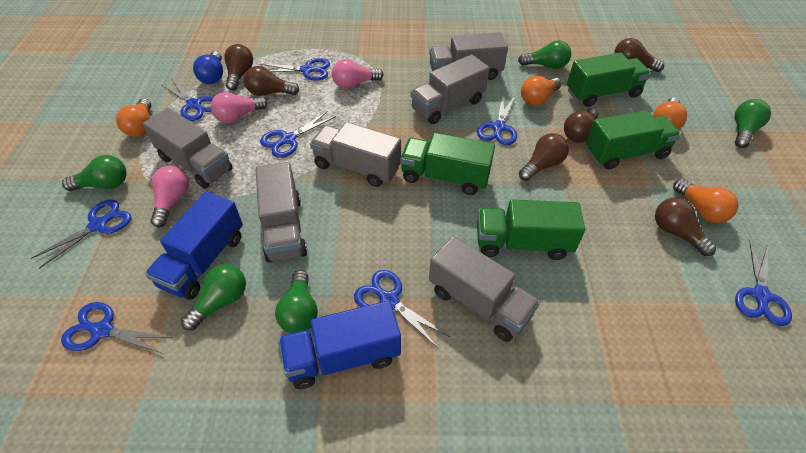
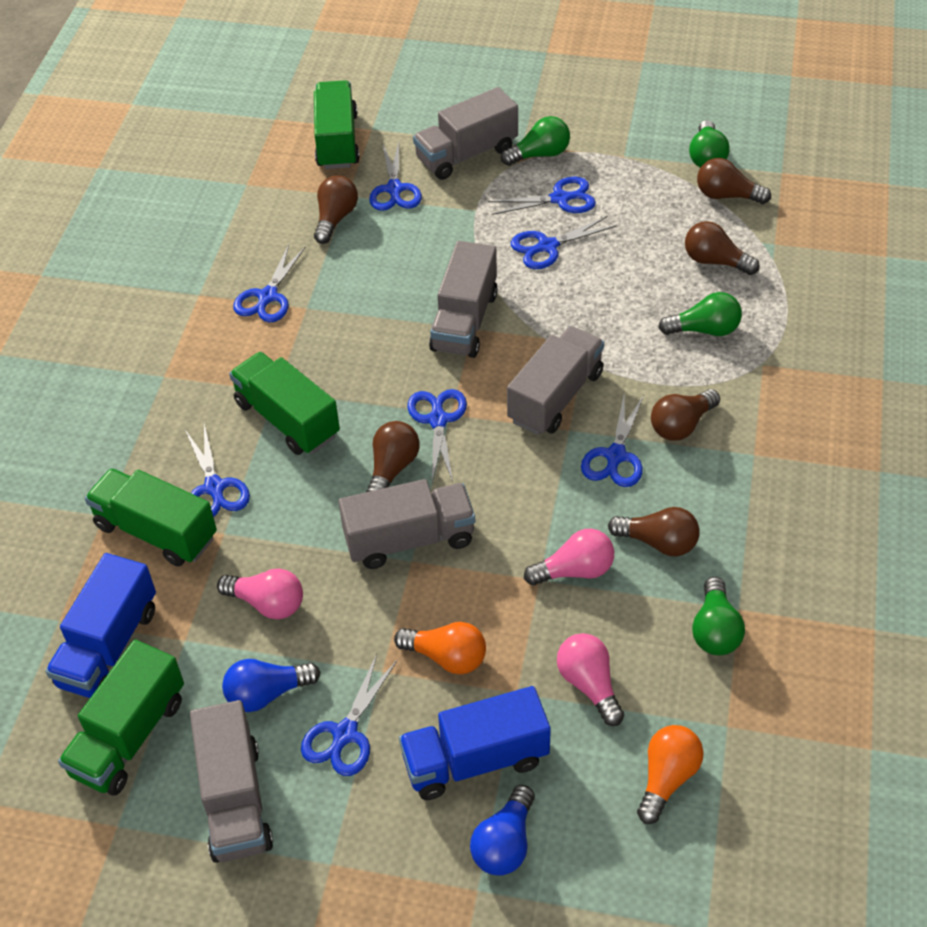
blue light bulb: 1 -> 2
green light bulb: 5 -> 4
grey truck: 6 -> 5
orange light bulb: 4 -> 2

